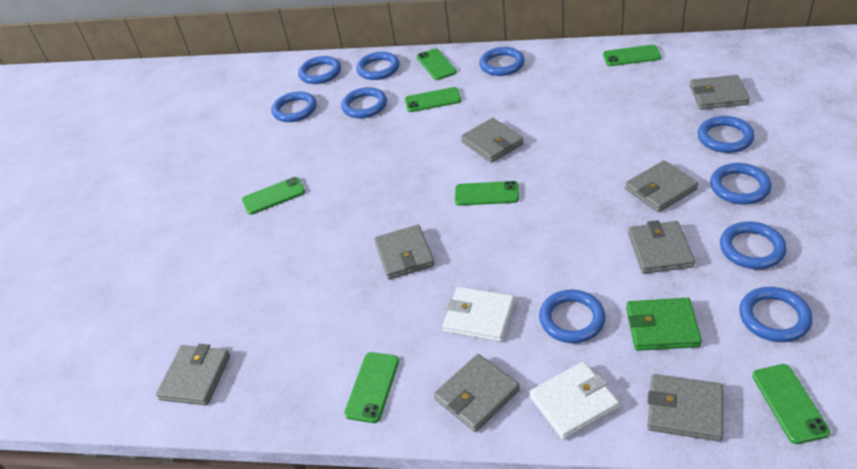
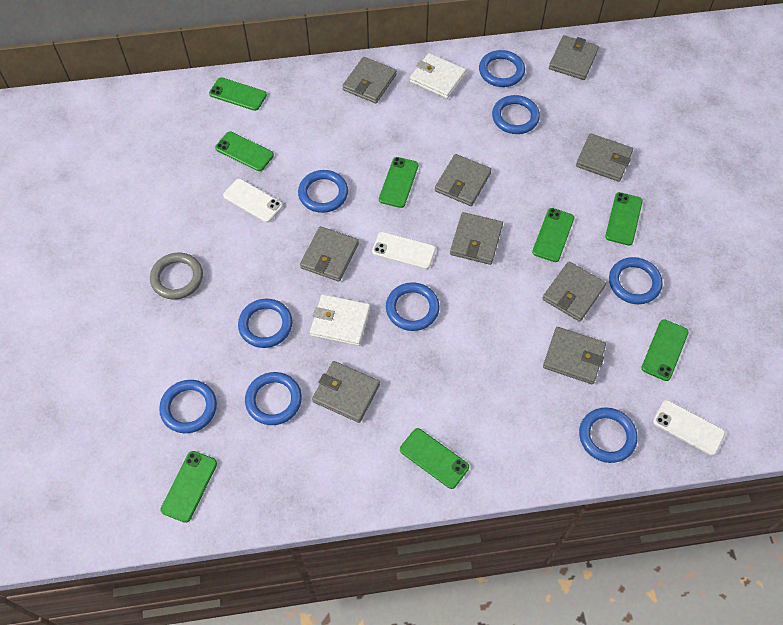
blue ring: 10 -> 9
green phone: 7 -> 8
green wallet: 1 -> 0
grey ring: 0 -> 1
grey wallet: 8 -> 9
white phone: 0 -> 3

